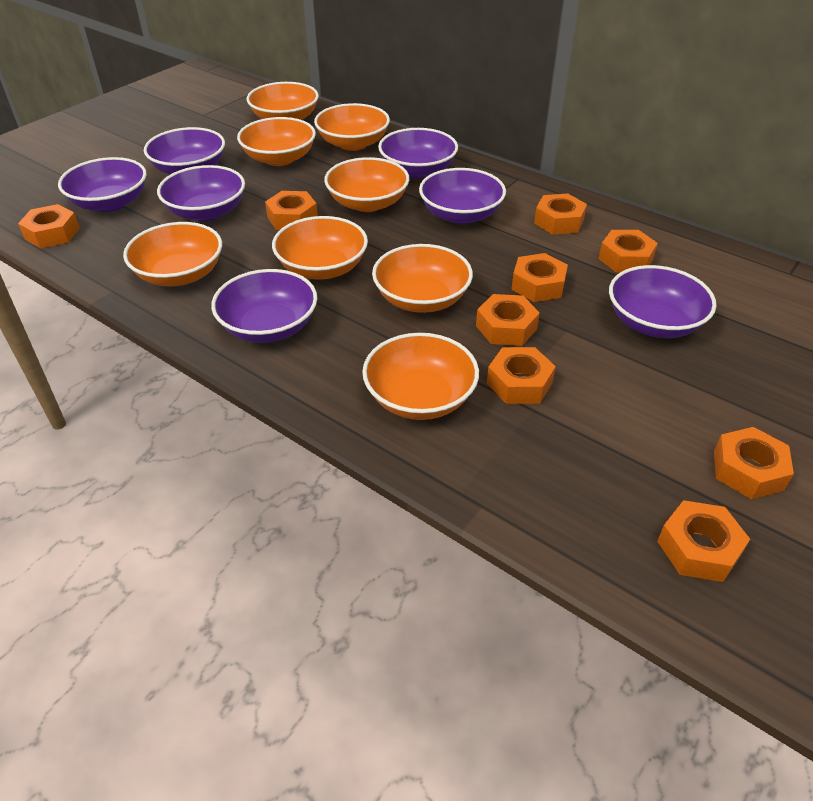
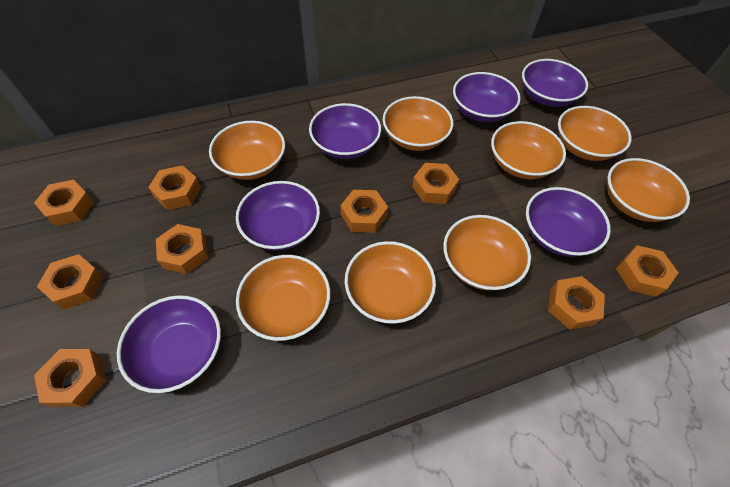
purple bowl: 7 -> 6

